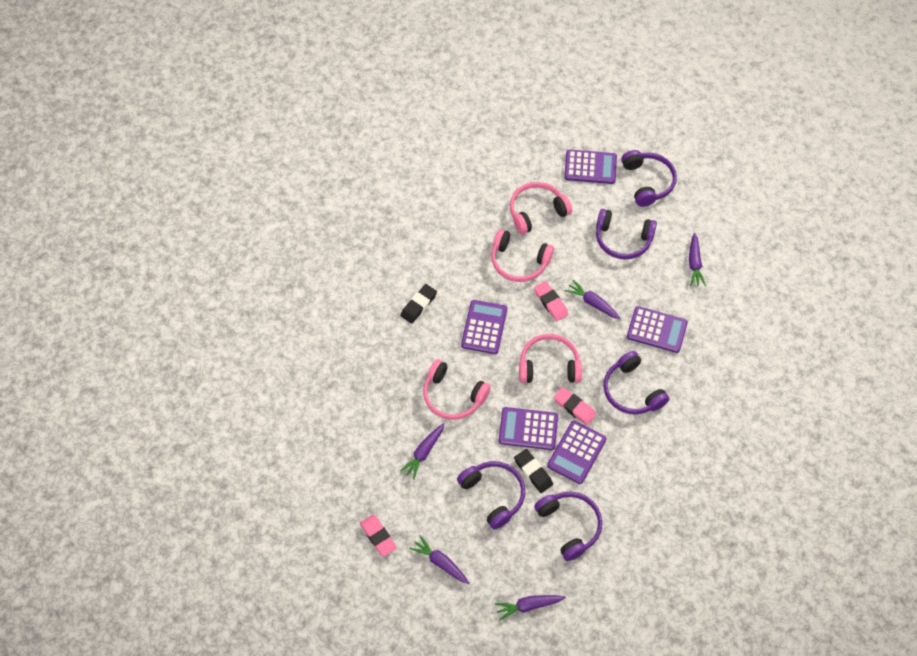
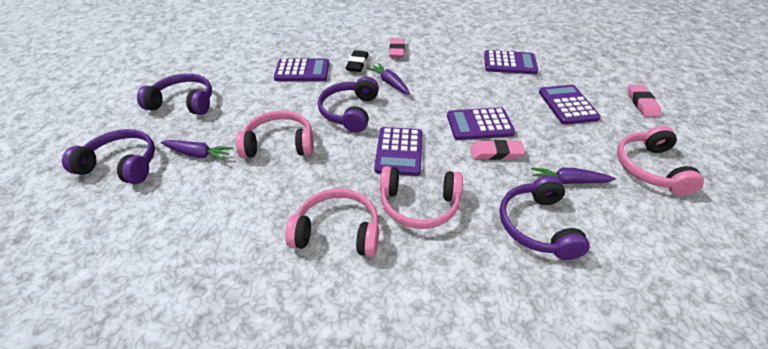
black eraser: 2 -> 1
purple carrot: 5 -> 3
purple headphones: 5 -> 4

